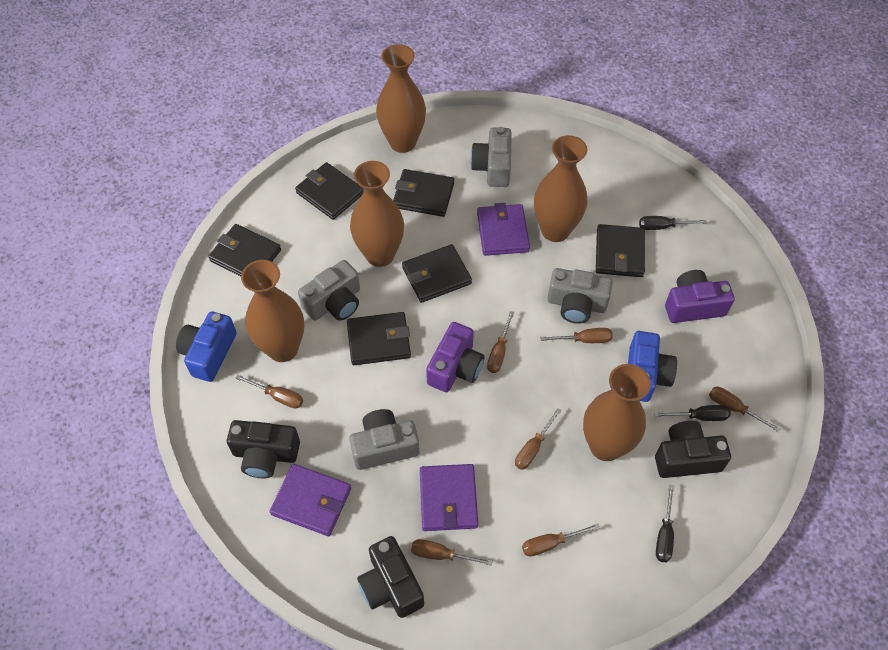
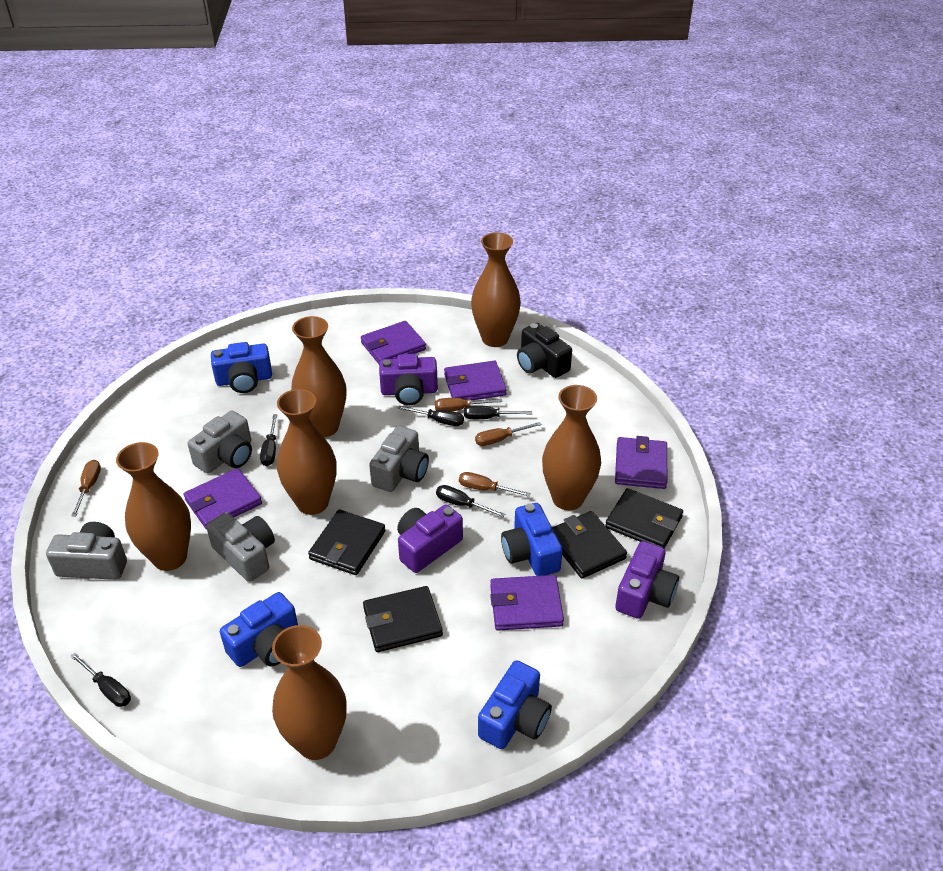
black camera: 3 -> 1
black screwdriver: 3 -> 5
black wallet: 6 -> 4
blue camera: 2 -> 4
brown screwdriver: 7 -> 4
brown vase: 5 -> 6
purple camera: 2 -> 3
purple wallet: 3 -> 5

